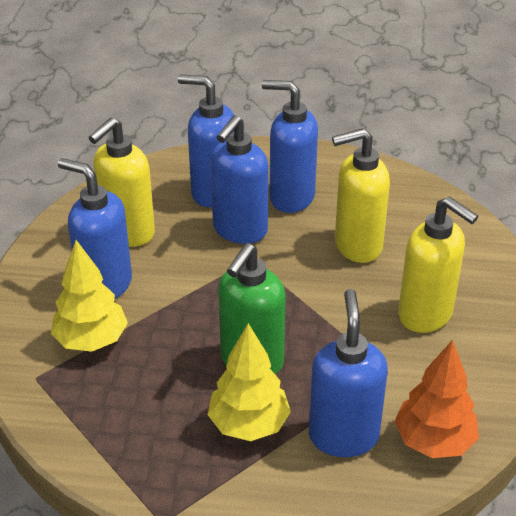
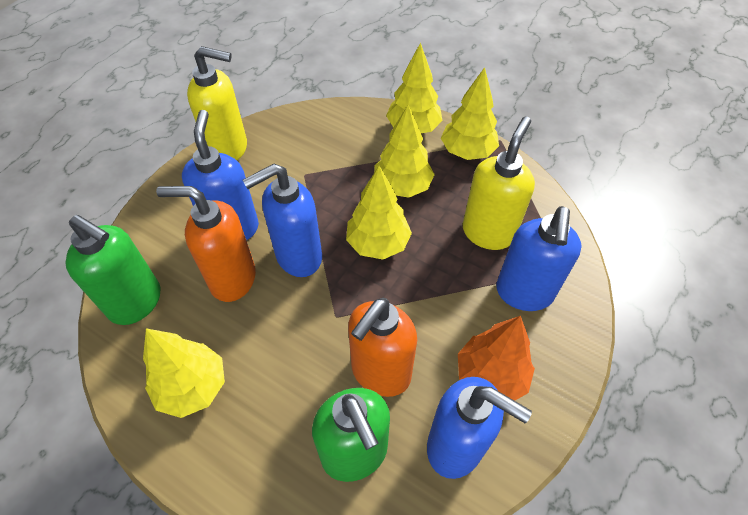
blue soap dispenser: 5 -> 4
green soap dispenser: 1 -> 2
orange soap dispenser: 0 -> 2
yellow soap dispenser: 3 -> 2
yellow tree: 2 -> 5

